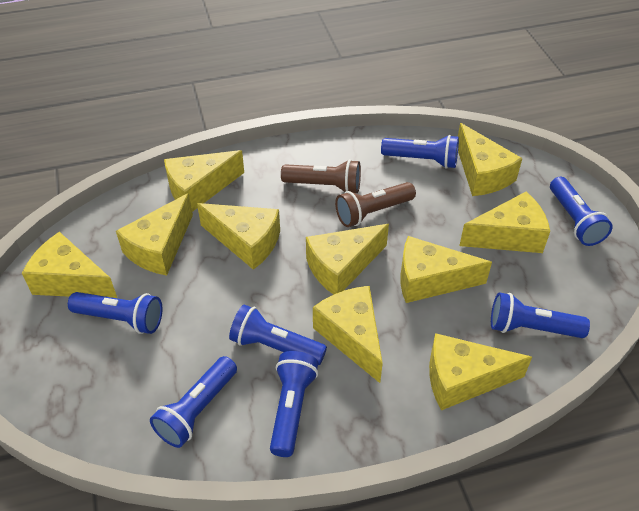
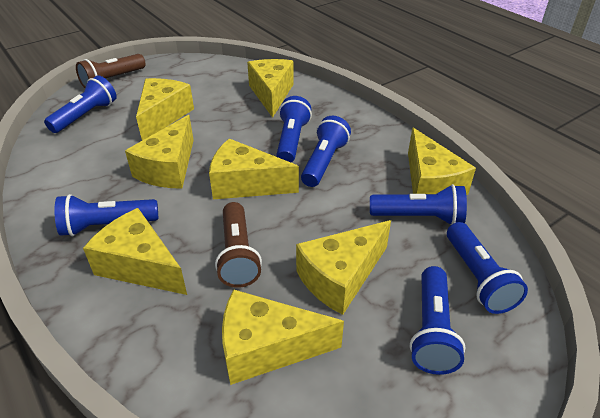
yellow cheese: 10 -> 8

